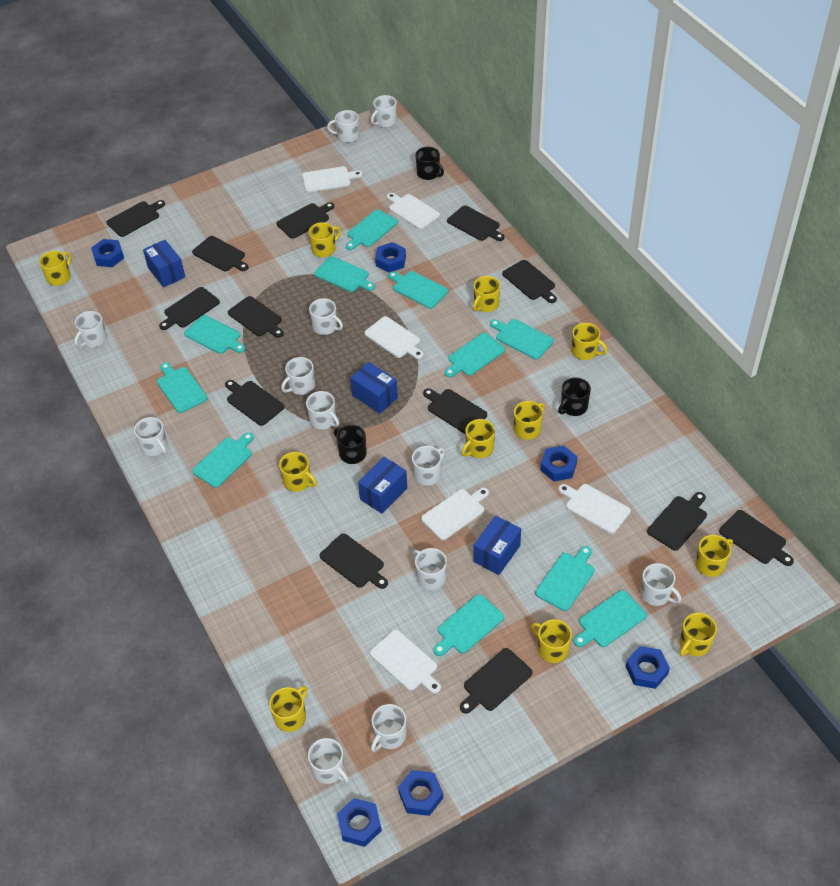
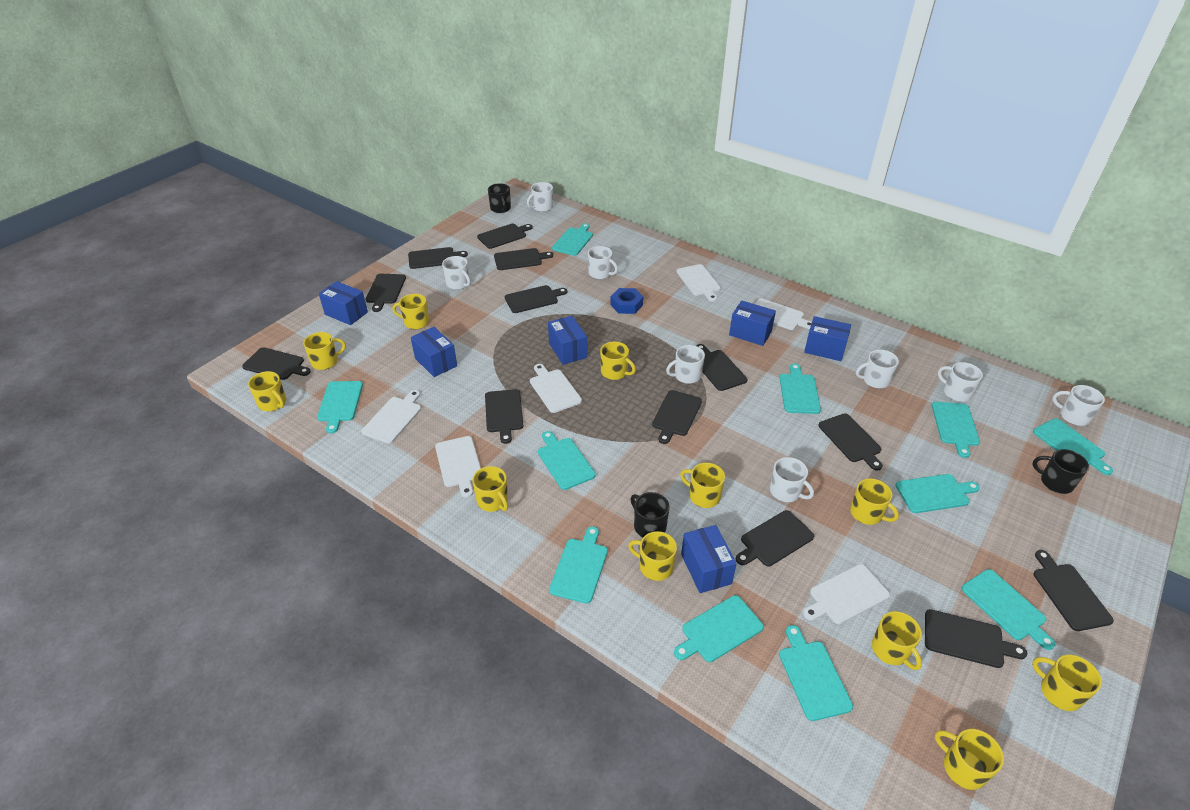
blue box: 4 -> 6
blue nut: 6 -> 1
white mug: 12 -> 8

